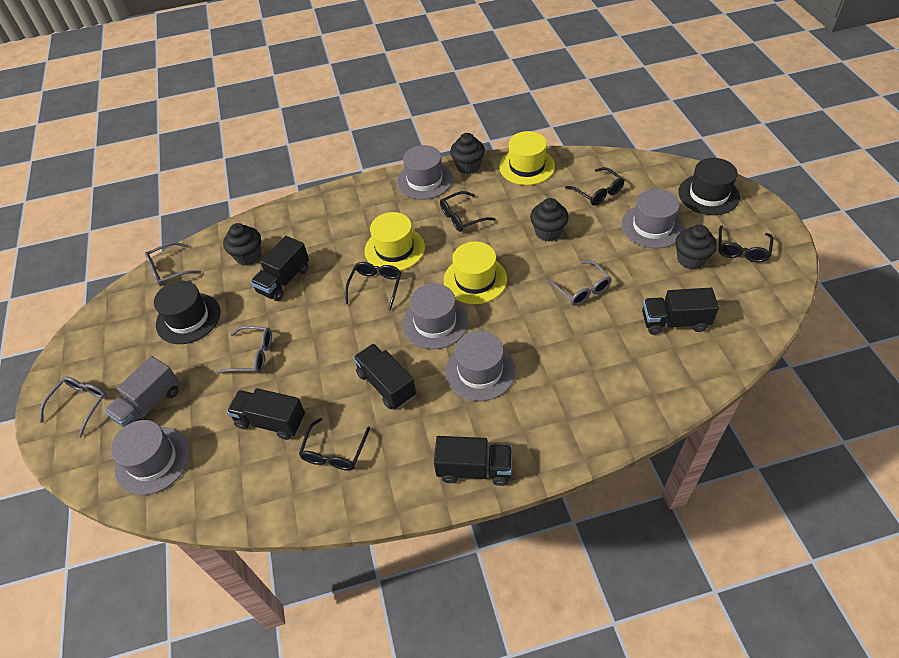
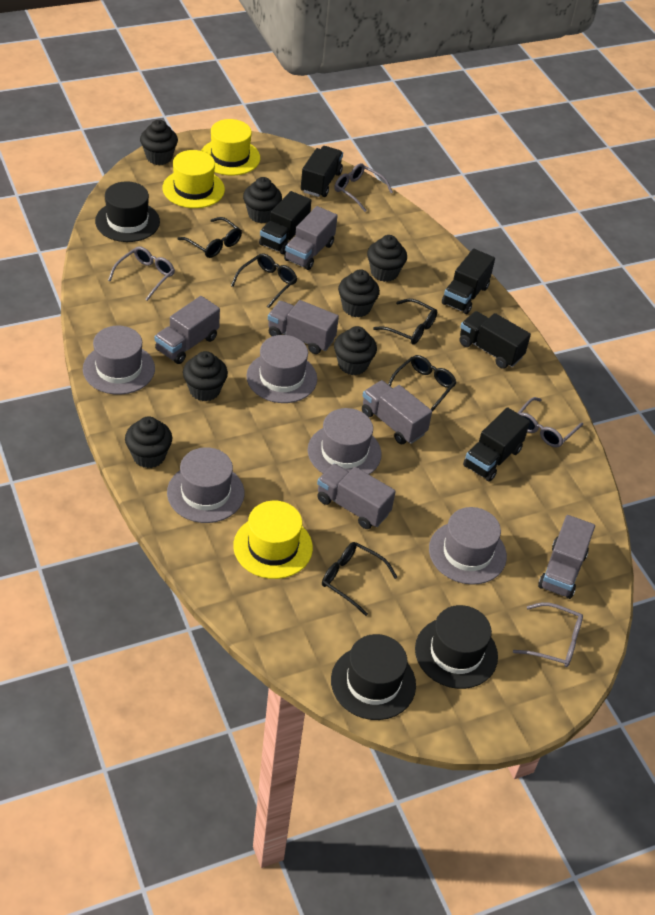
black cupcake: 4 -> 7
black hat: 2 -> 3
grey truck: 1 -> 6

